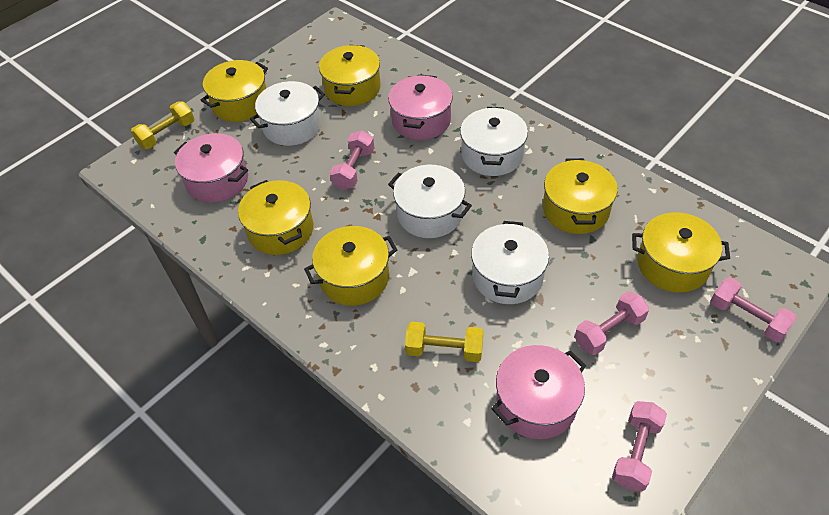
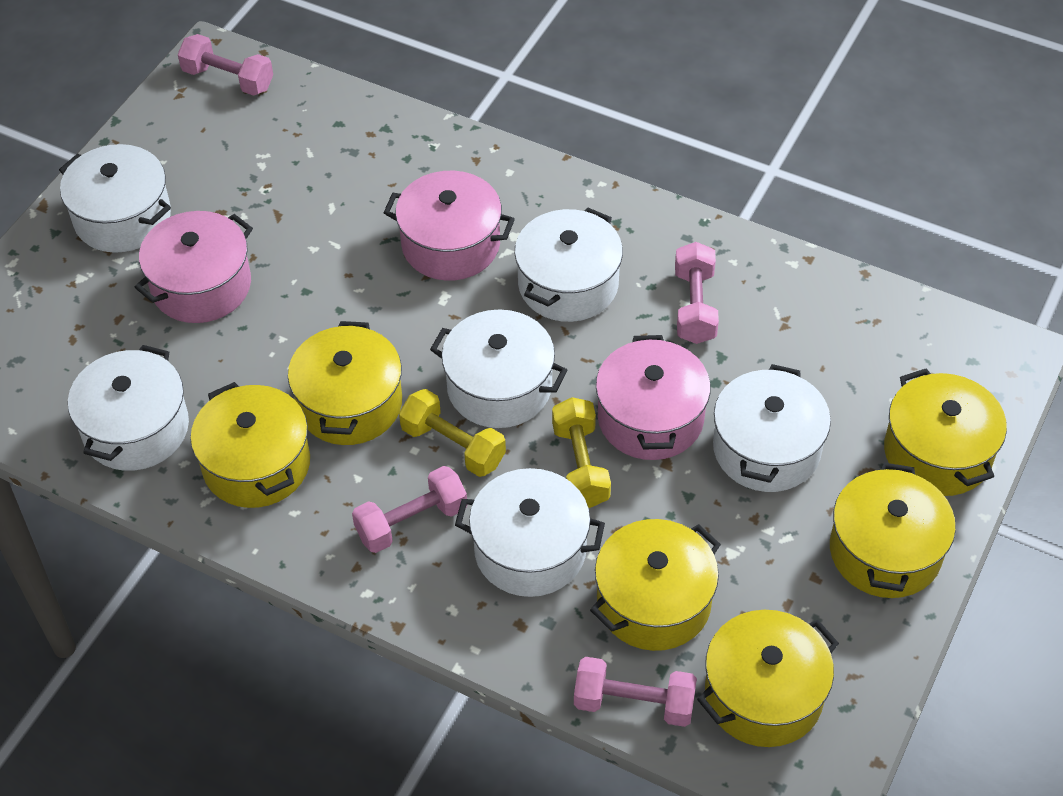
white pot: 4 -> 6

